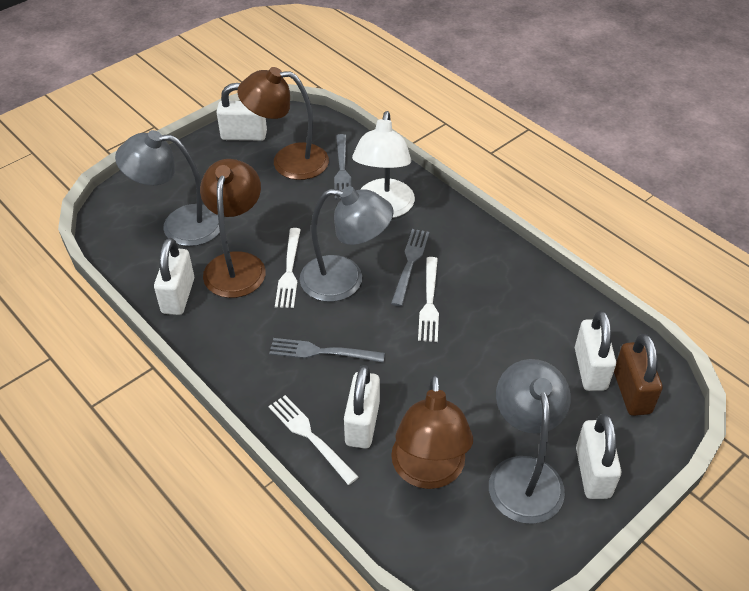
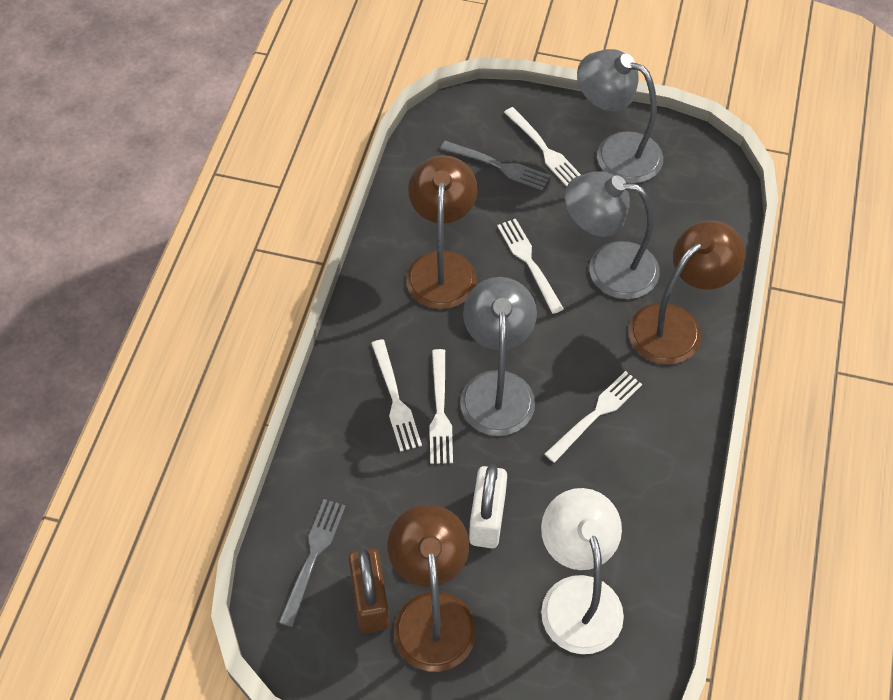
grey fork: 3 -> 2
white fork: 3 -> 5
white padlock: 5 -> 1

